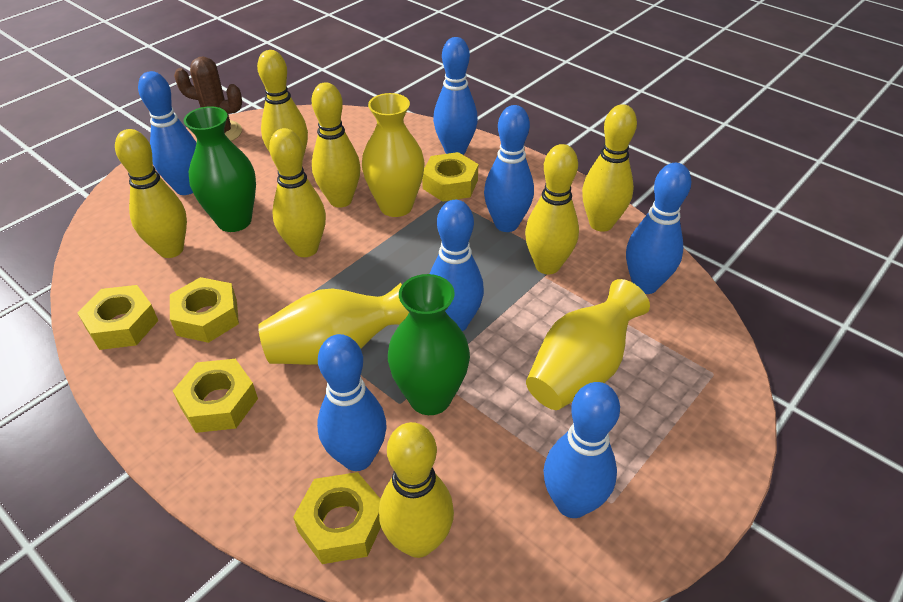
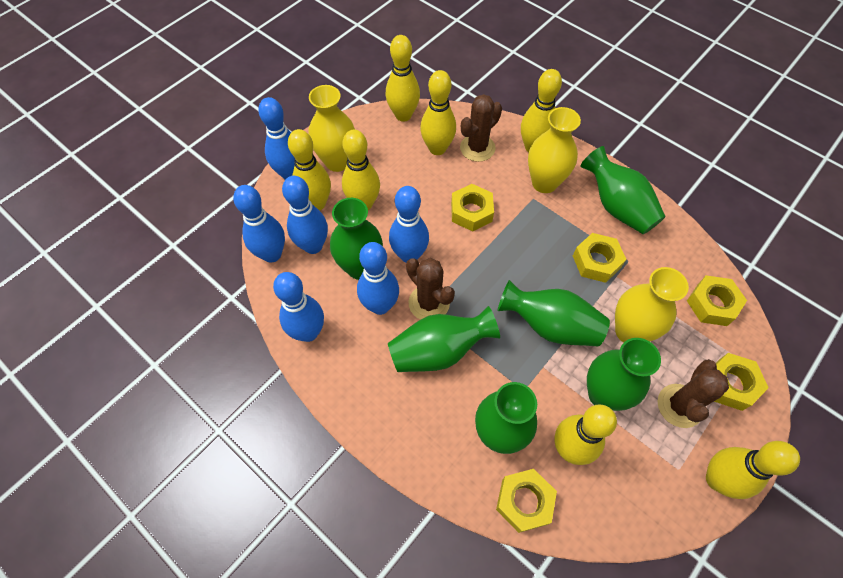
blue bowling pin: 7 -> 6
brown cactus: 1 -> 3
green vase: 2 -> 6

